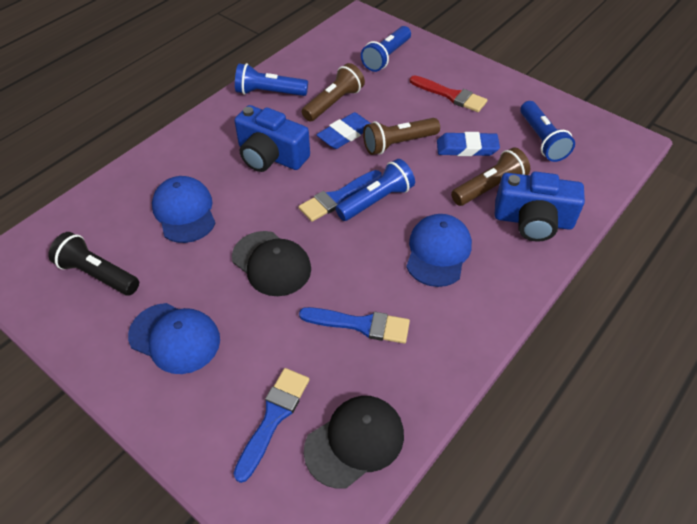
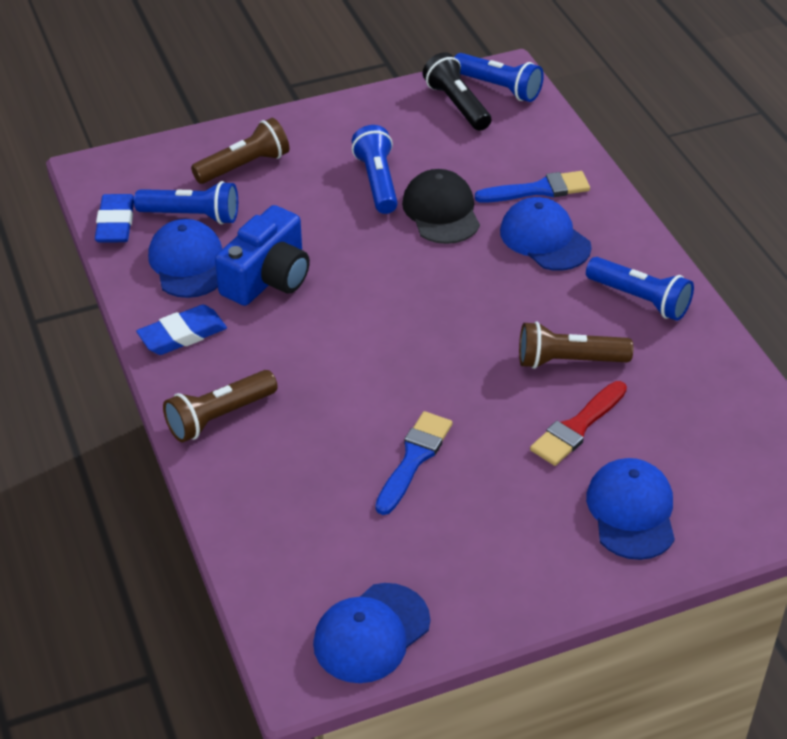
black cap: 2 -> 1
blue brush: 3 -> 2
blue camera: 2 -> 1
blue cap: 3 -> 4

